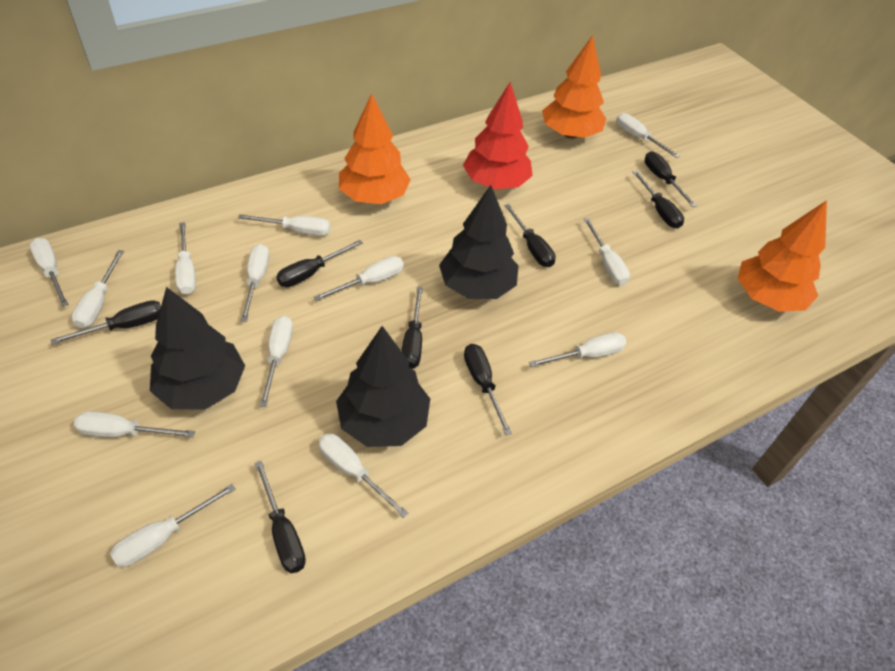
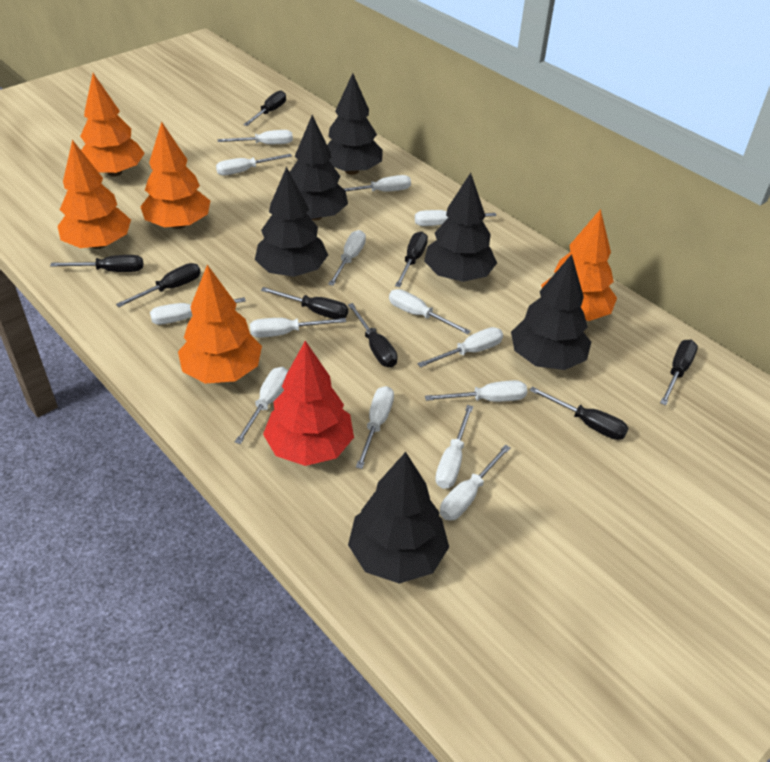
black tree: 3 -> 6
orange tree: 3 -> 5
white screwdriver: 13 -> 14

